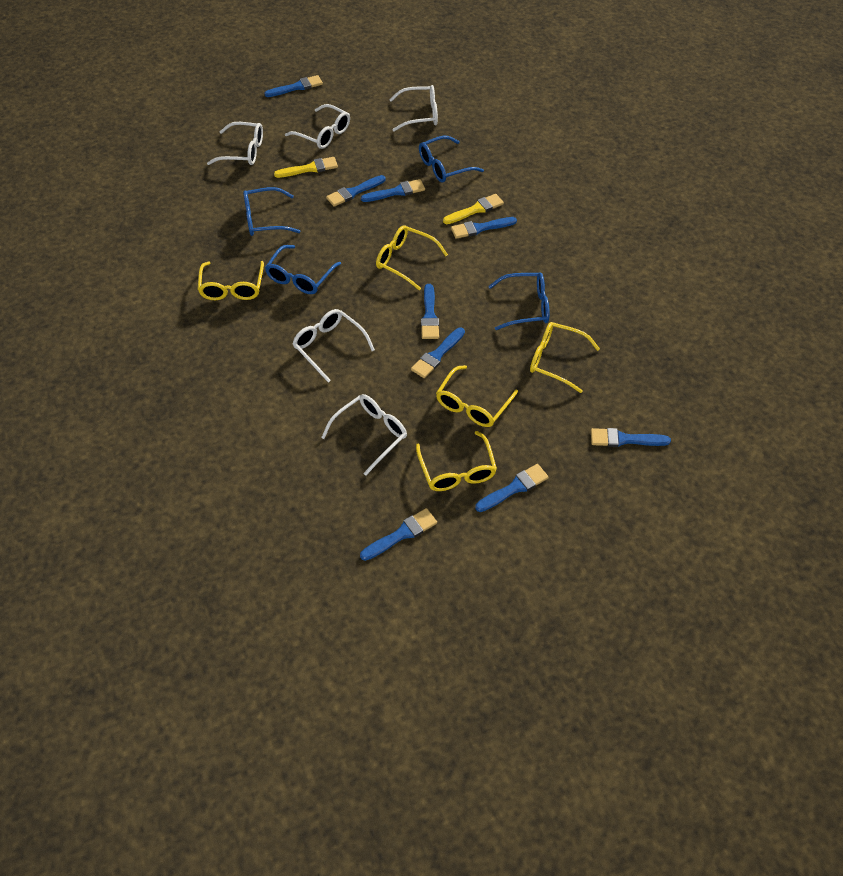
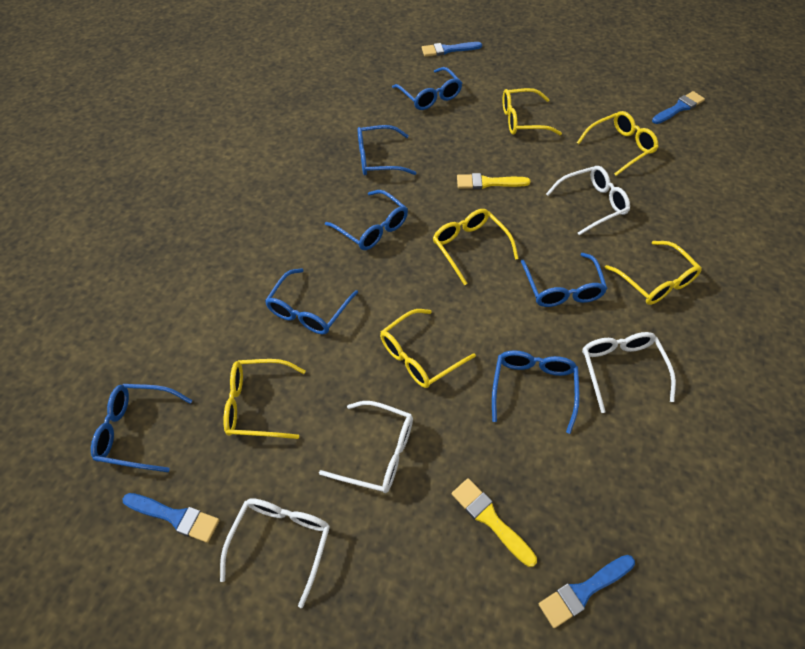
blue brush: 9 -> 4
blue glasses: 4 -> 7
white glasses: 5 -> 4
yellow glasses: 5 -> 6

